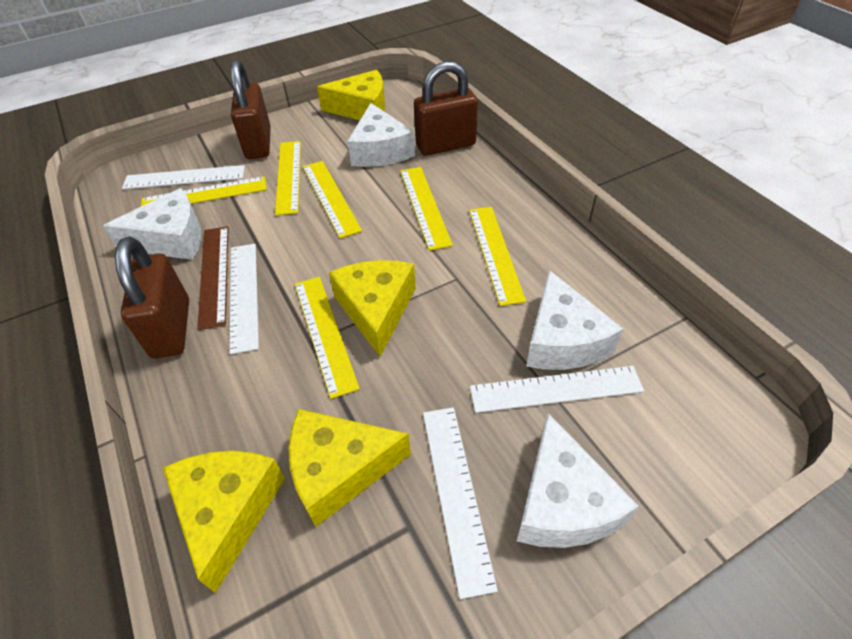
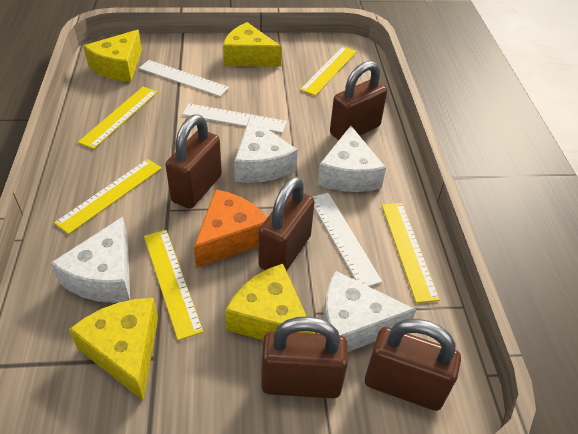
brown padlock: 3 -> 5
brown ruler: 1 -> 0
orange cheese: 0 -> 1
white ruler: 4 -> 3
yellow ruler: 6 -> 5

